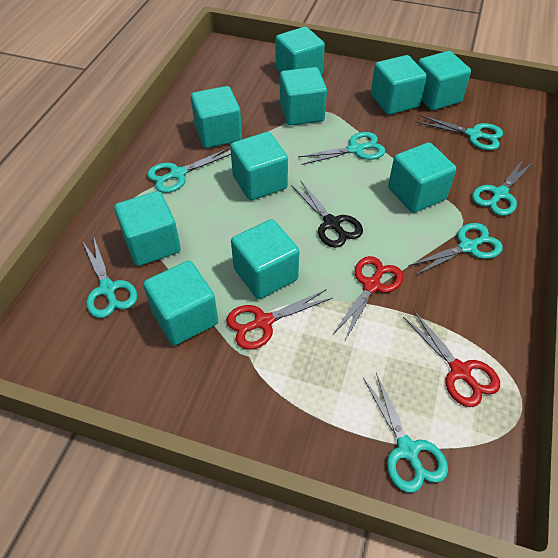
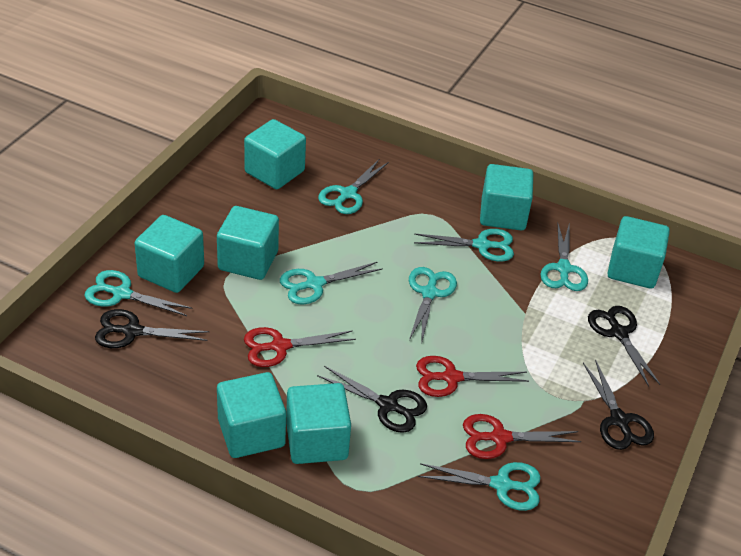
black scissors: 1 -> 4
turquoise cube: 10 -> 7

